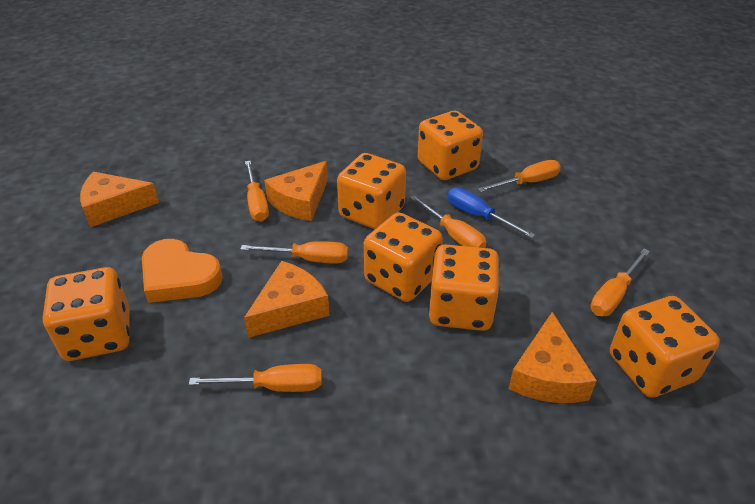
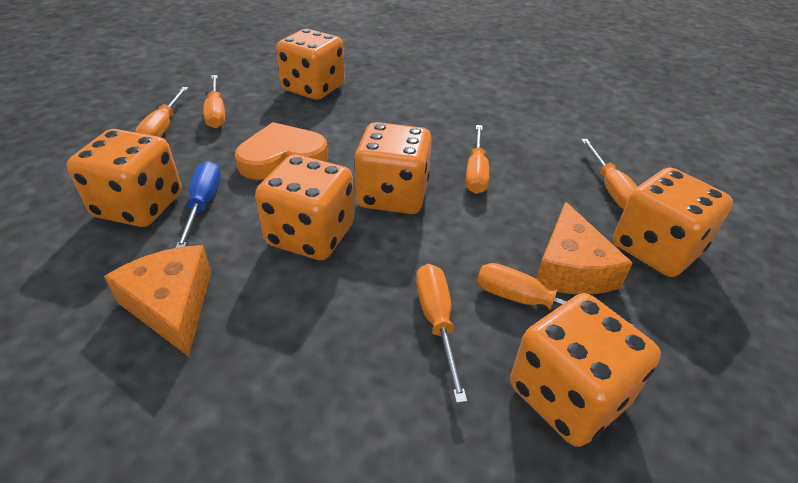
orange cheese: 4 -> 2

